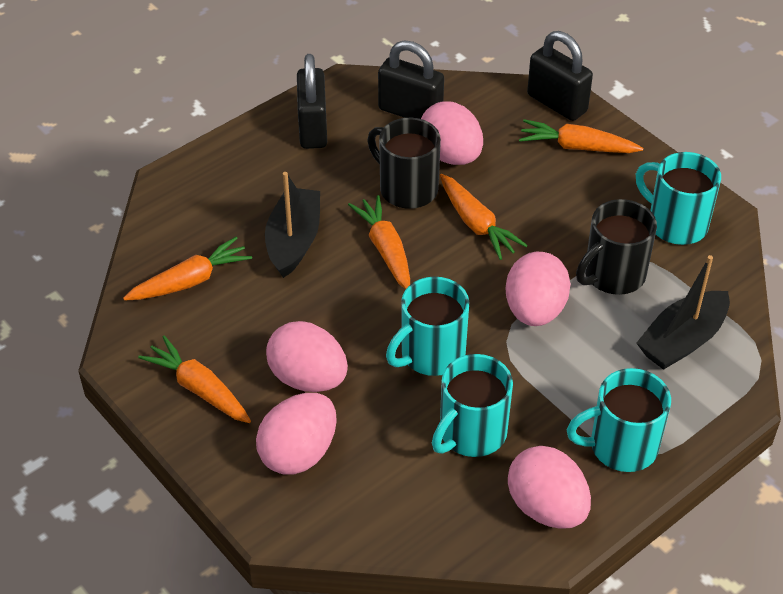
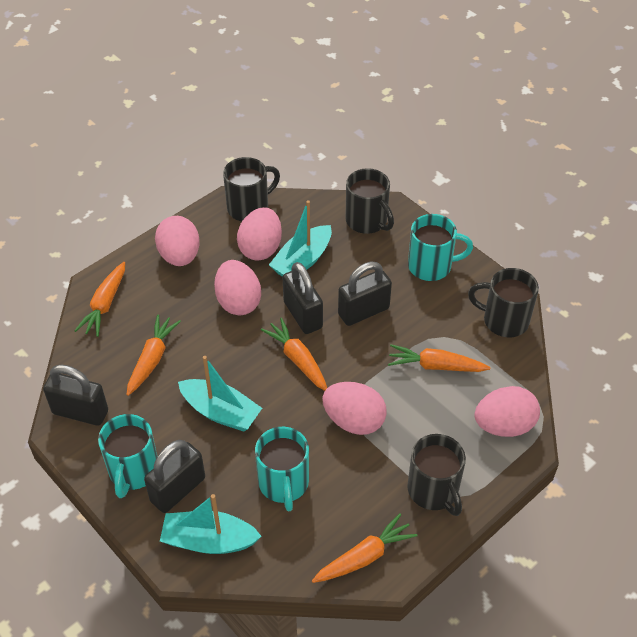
black boat: 2 -> 0
black mug: 2 -> 4
black padlock: 3 -> 4
turquoise boat: 0 -> 3
turquoise mug: 4 -> 3

